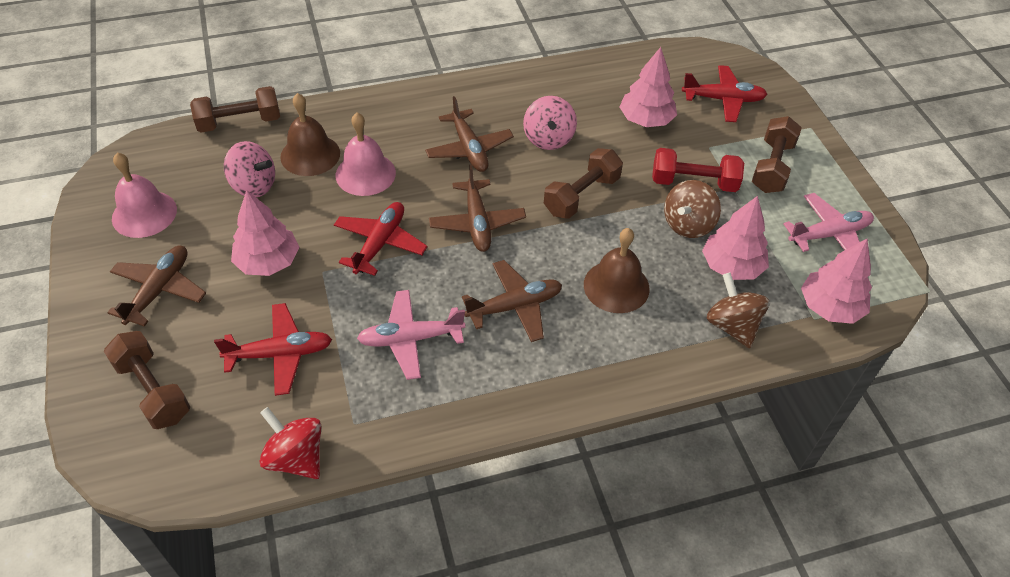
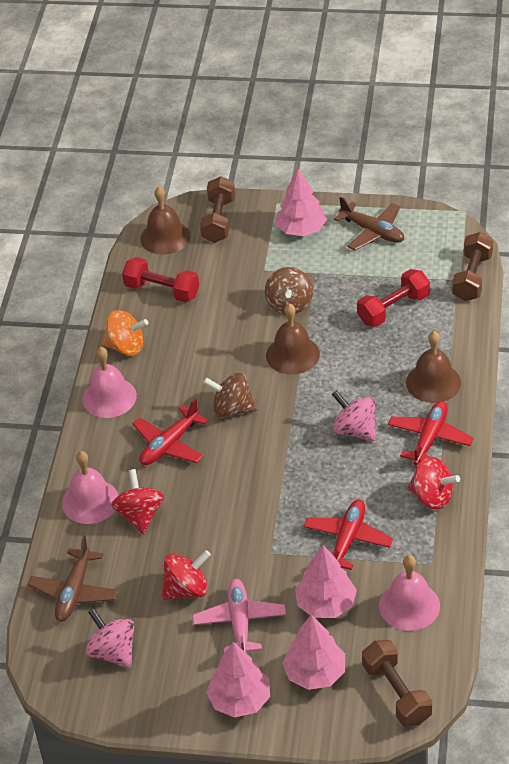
brown bell: 2 -> 3
brown dumbbell: 4 -> 3
brown plane: 4 -> 2
orange spinning top: 0 -> 1
pink bell: 2 -> 3
pink plane: 2 -> 1
red dumbbell: 1 -> 2
red spinning top: 1 -> 3

